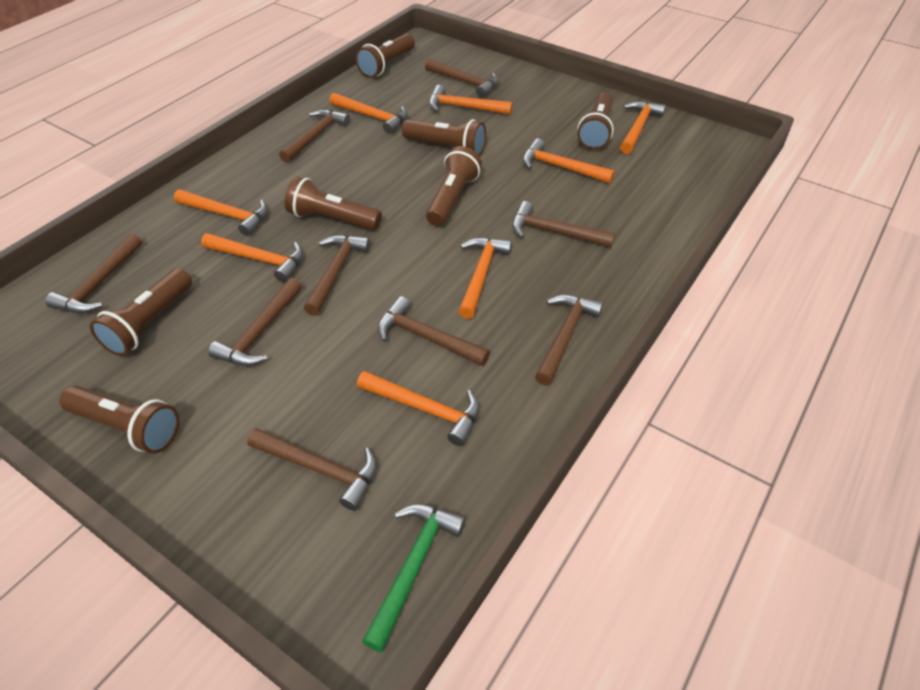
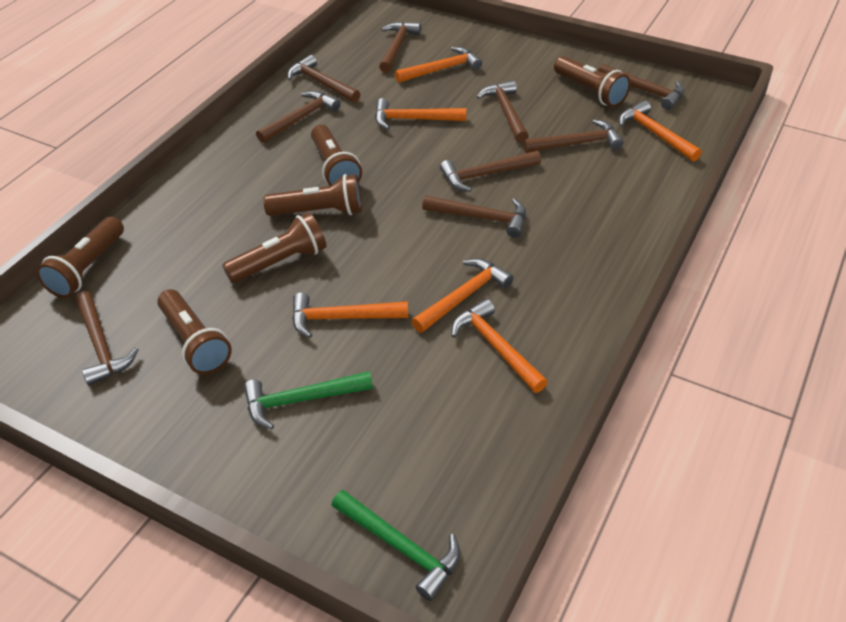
brown flashlight: 7 -> 6
green hammer: 1 -> 2
orange hammer: 8 -> 6

